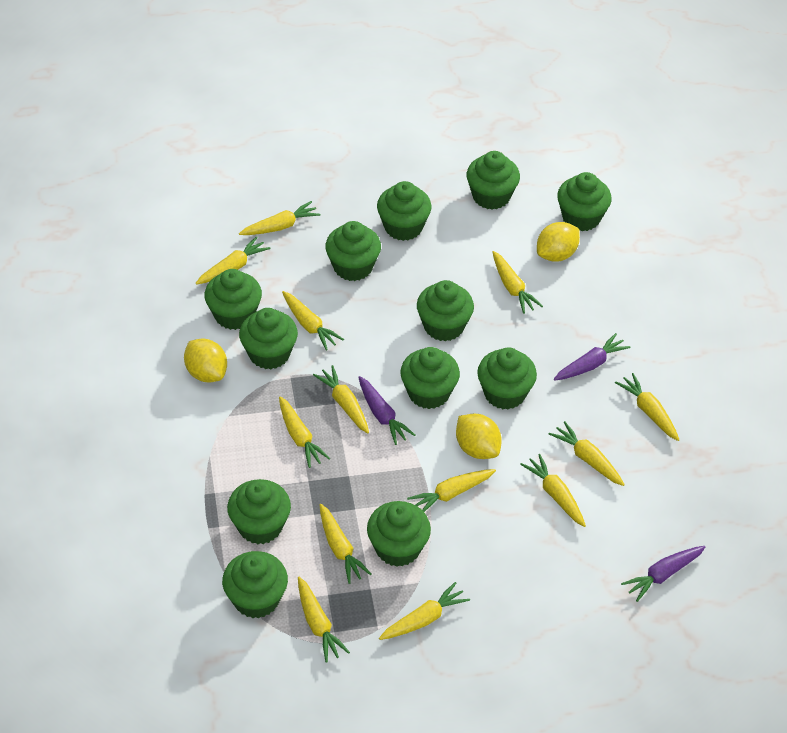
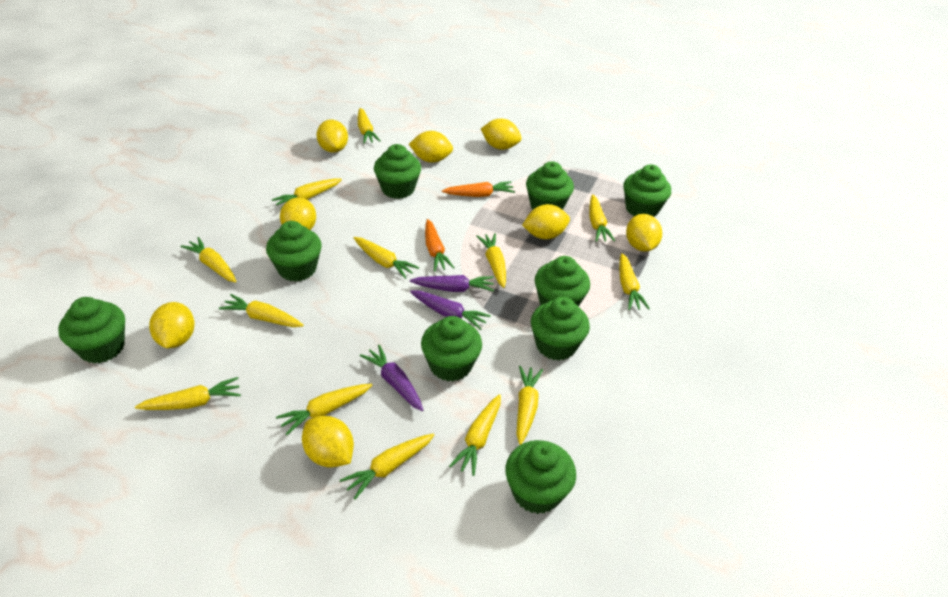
green cupcake: 12 -> 9
orange carrot: 0 -> 2
yellow lemon: 3 -> 8

